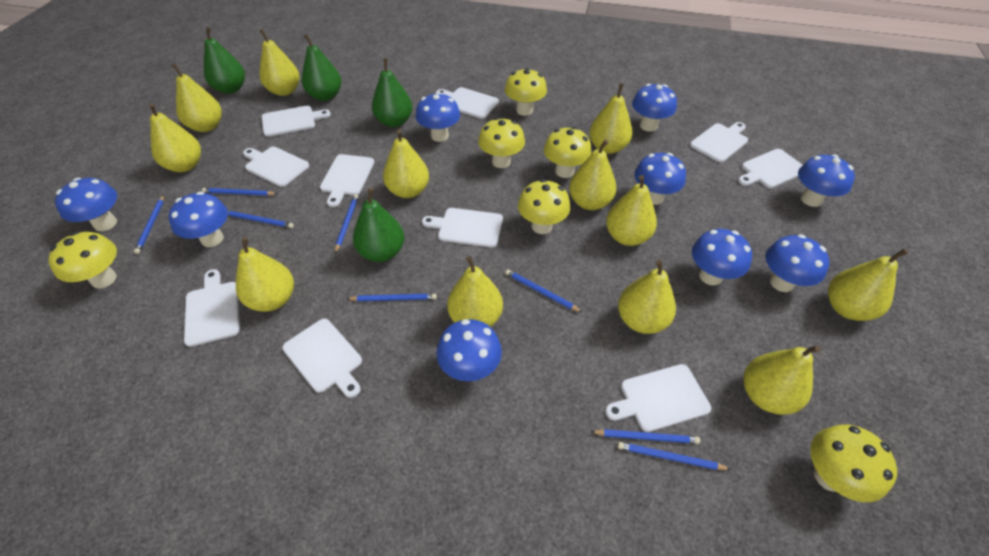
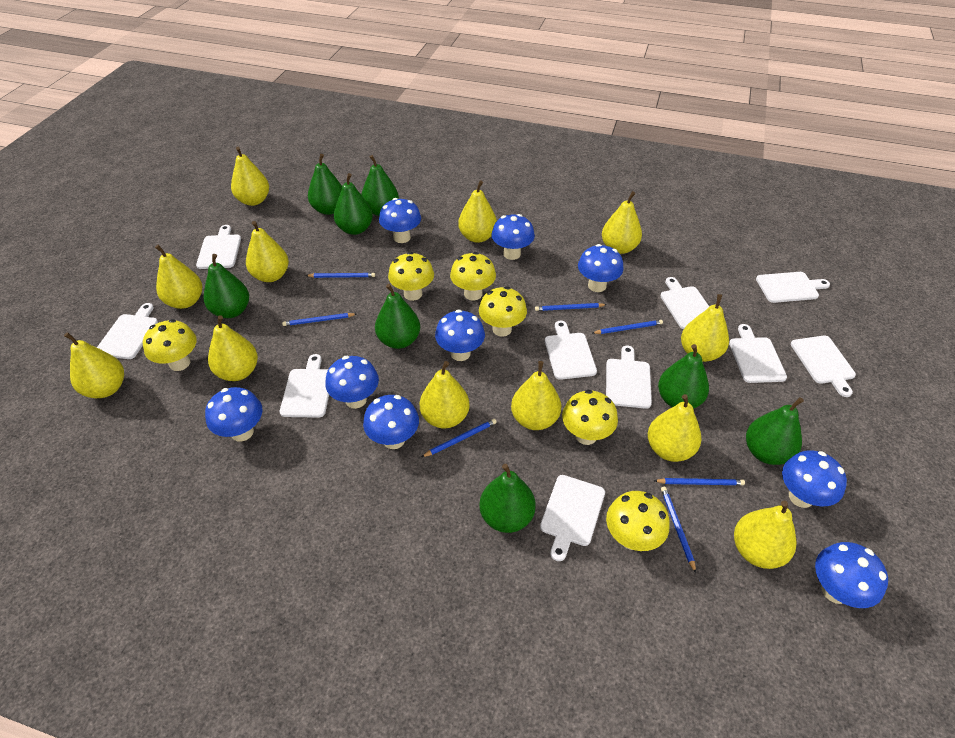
blue pencil: 8 -> 7
green pear: 4 -> 8

